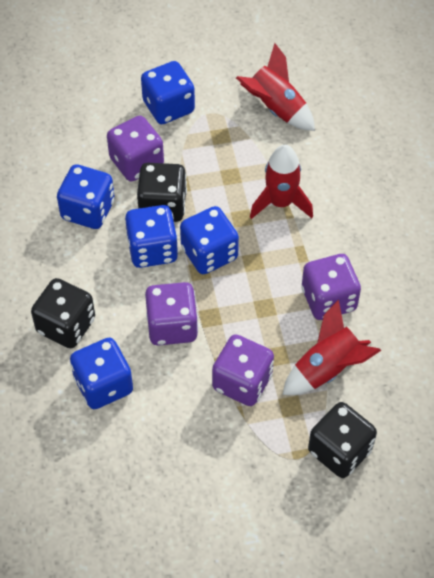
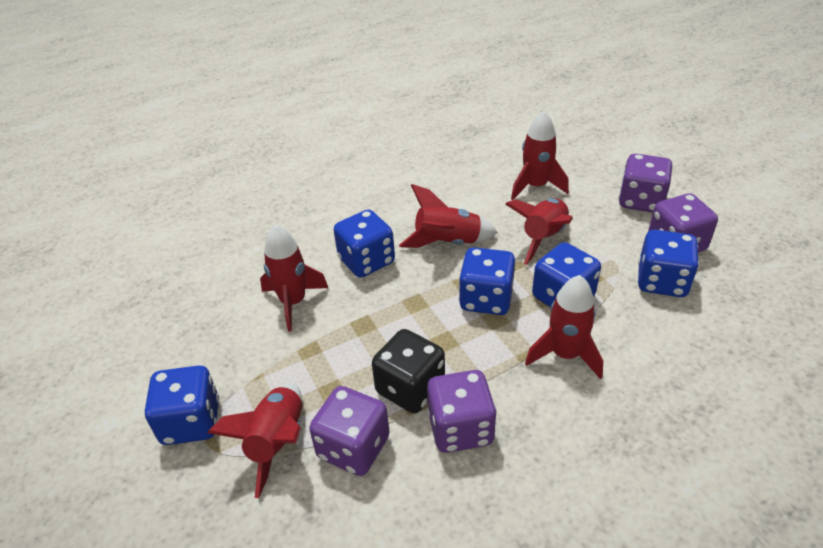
black dice: 3 -> 1
red rocket: 3 -> 6

